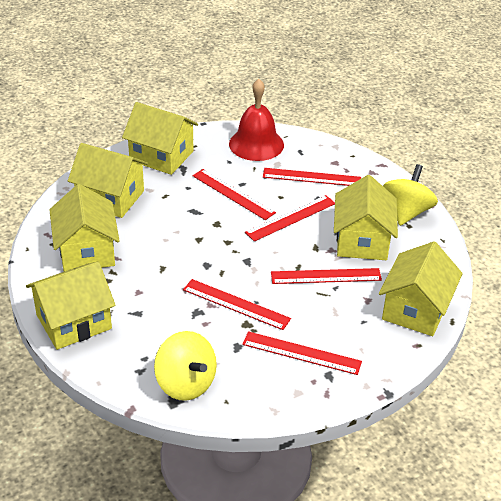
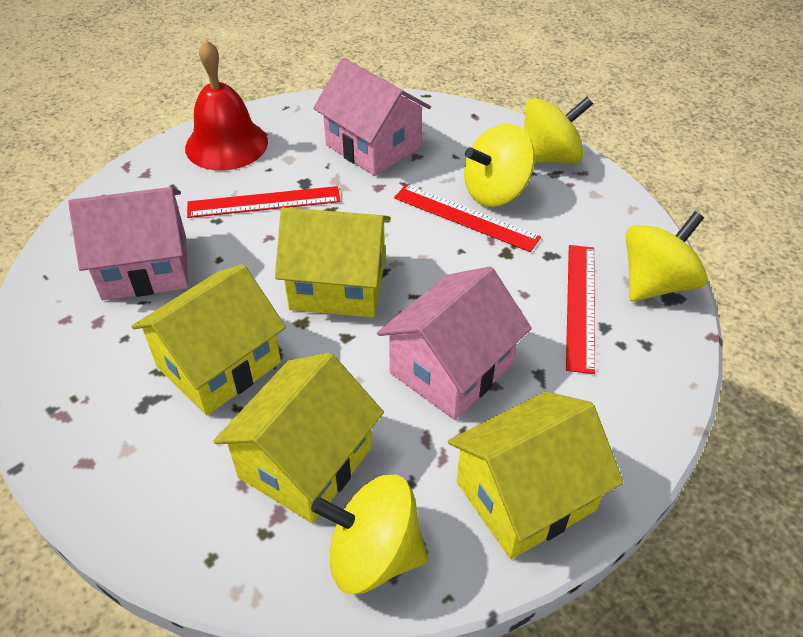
pink house: 0 -> 3
red ruler: 6 -> 3
yellow house: 6 -> 4
yellow spinning top: 2 -> 4

